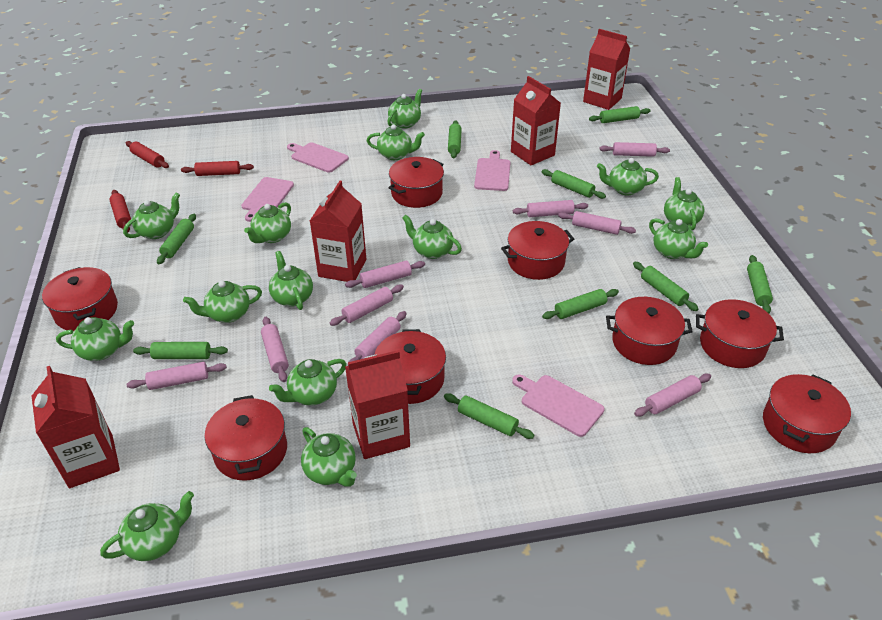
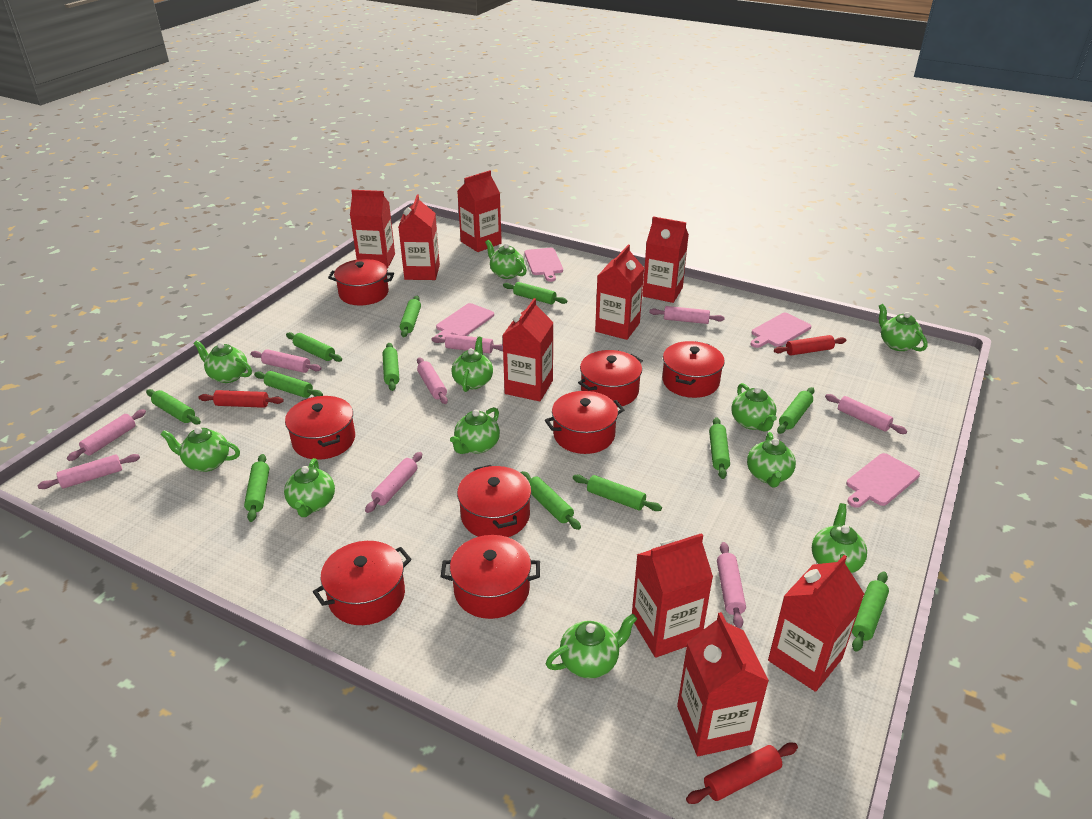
green rolling pin: 9 -> 12
green teapot: 14 -> 11
red carton: 5 -> 9

